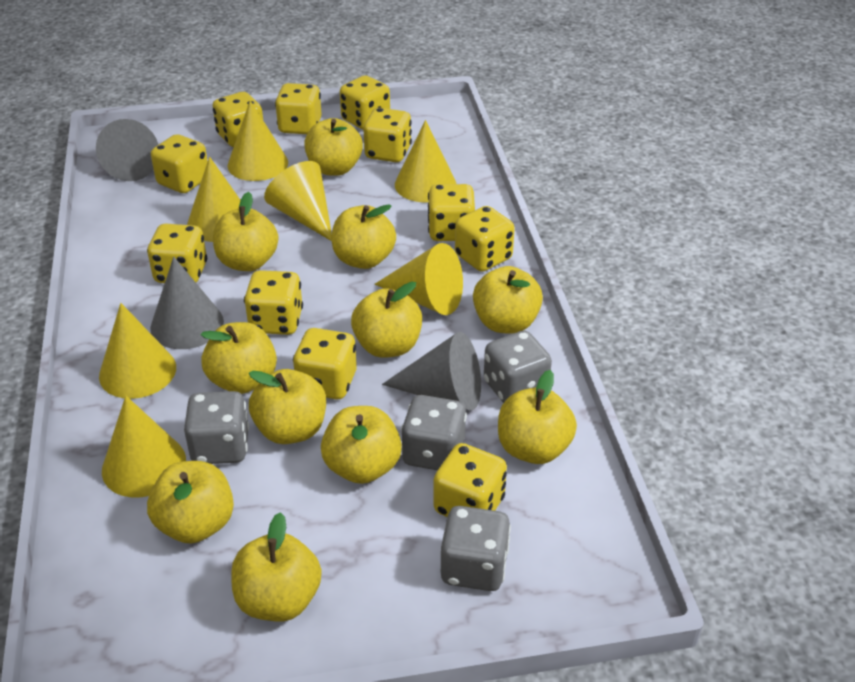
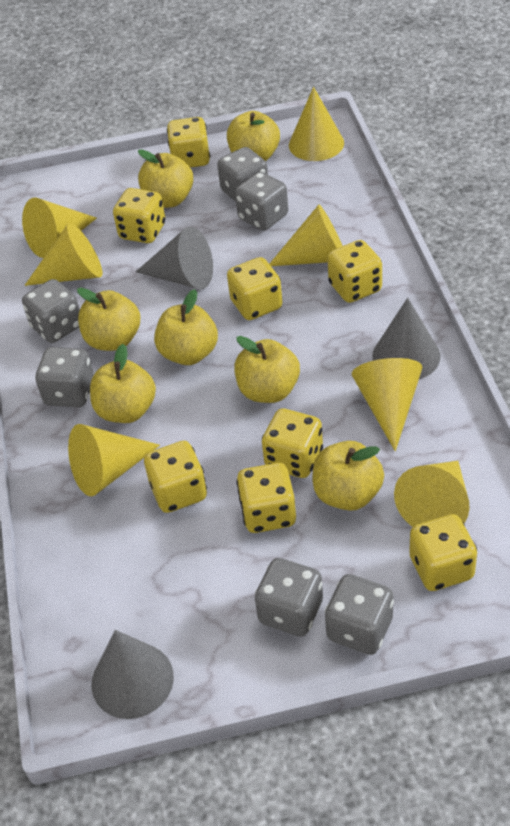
grey dice: 4 -> 6
yellow apple: 11 -> 7
yellow dice: 11 -> 8

